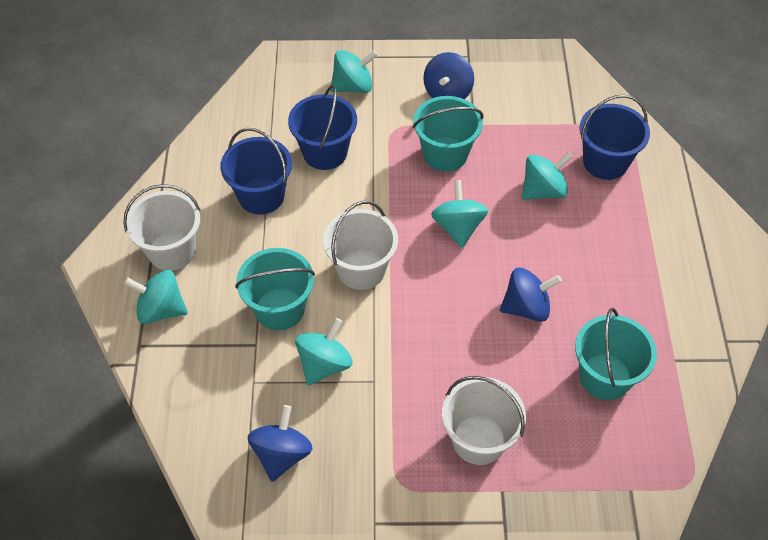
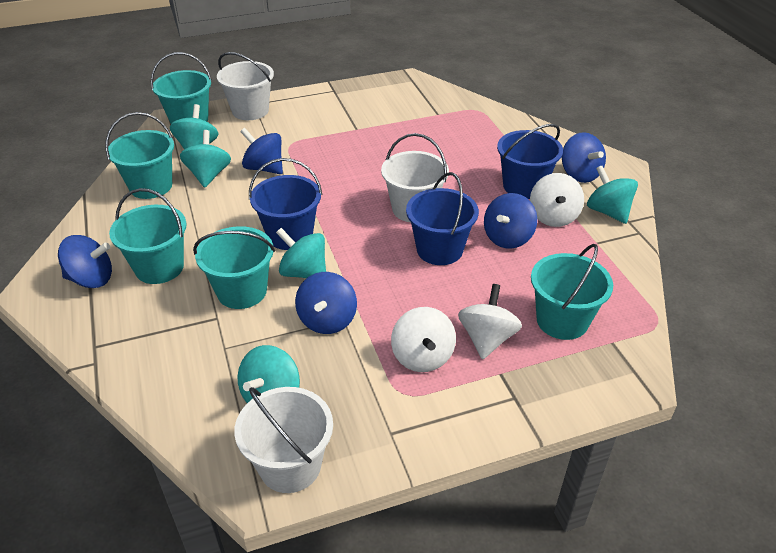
blue spinning top: 3 -> 5
turquoise bucket: 3 -> 5
white spinning top: 0 -> 3

